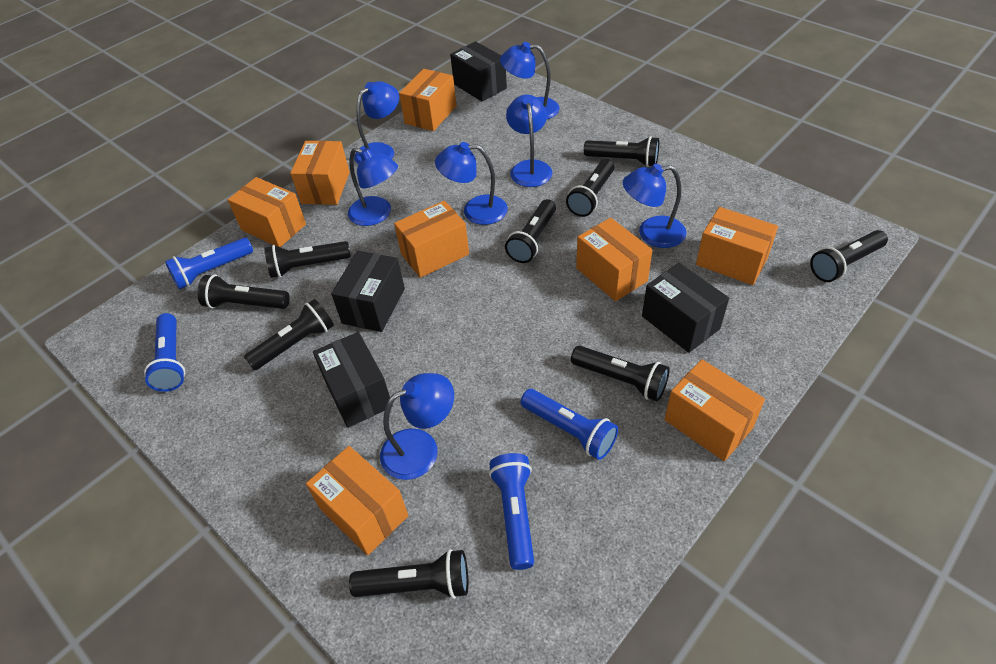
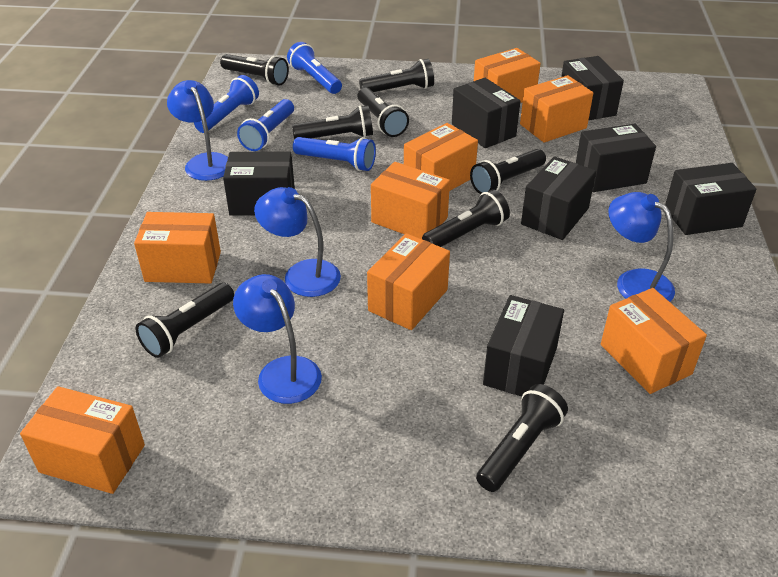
black box: 4 -> 7
black flashlight: 9 -> 8
blue lamp: 7 -> 4

